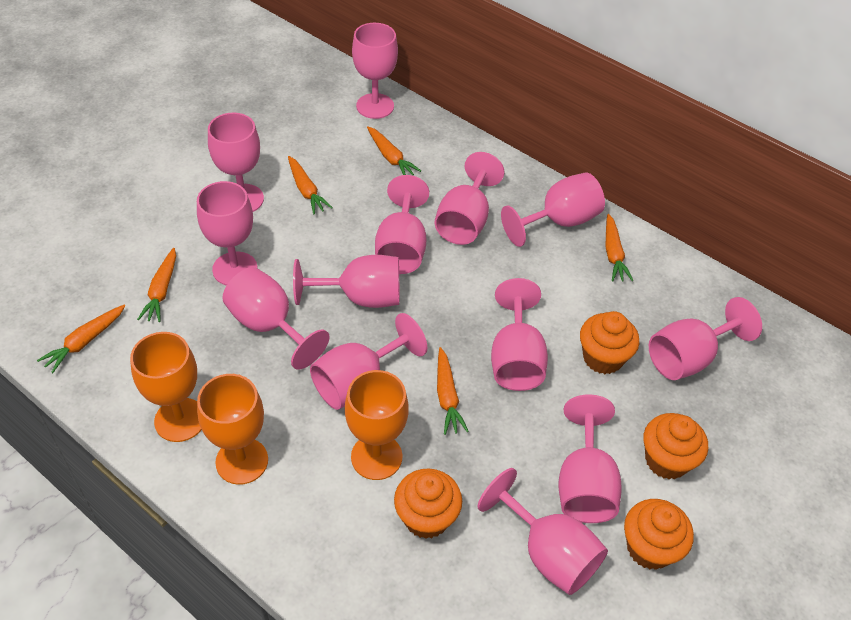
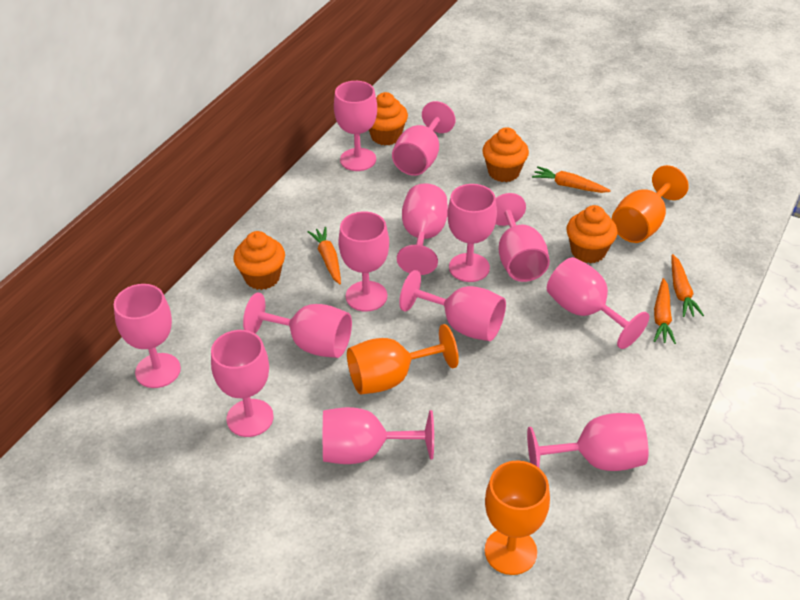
orange carrot: 6 -> 4

